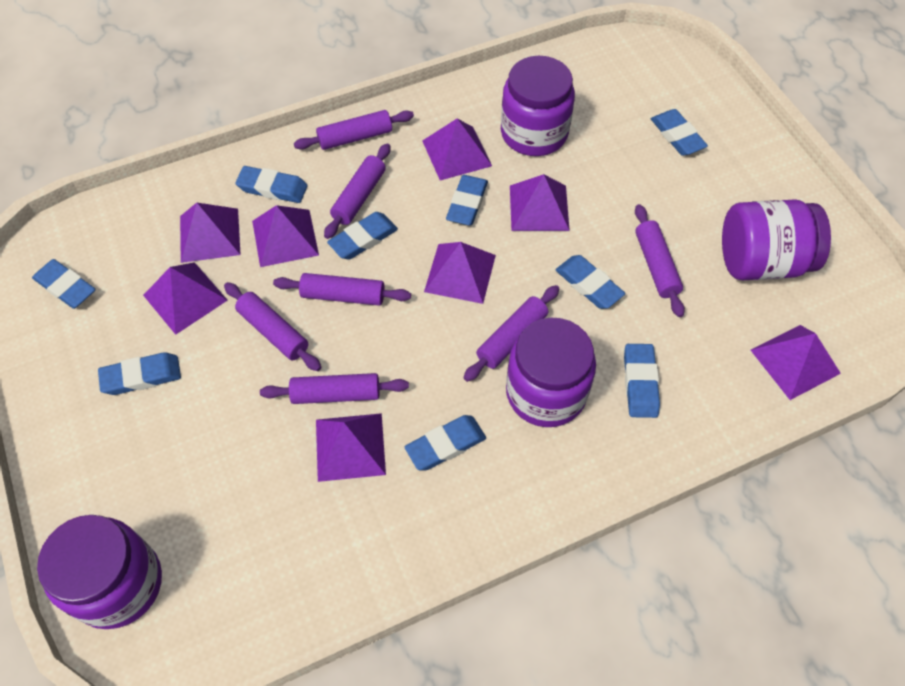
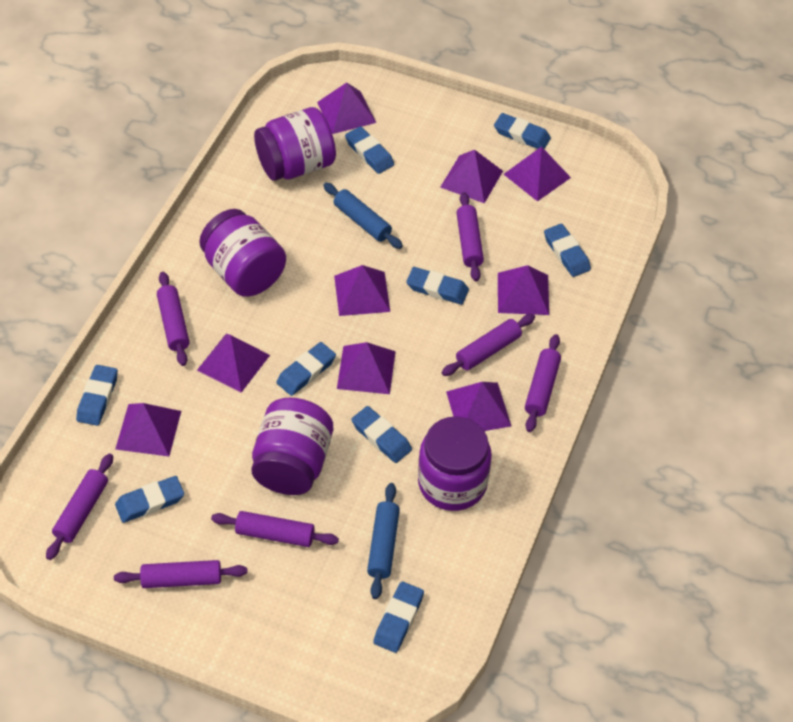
blue rolling pin: 0 -> 2
purple pyramid: 8 -> 9

